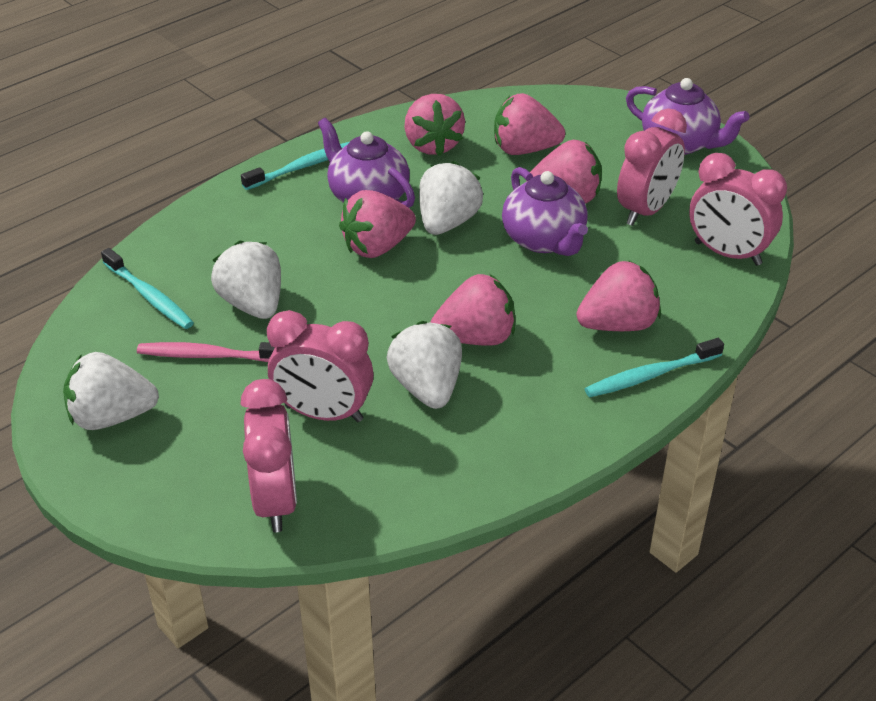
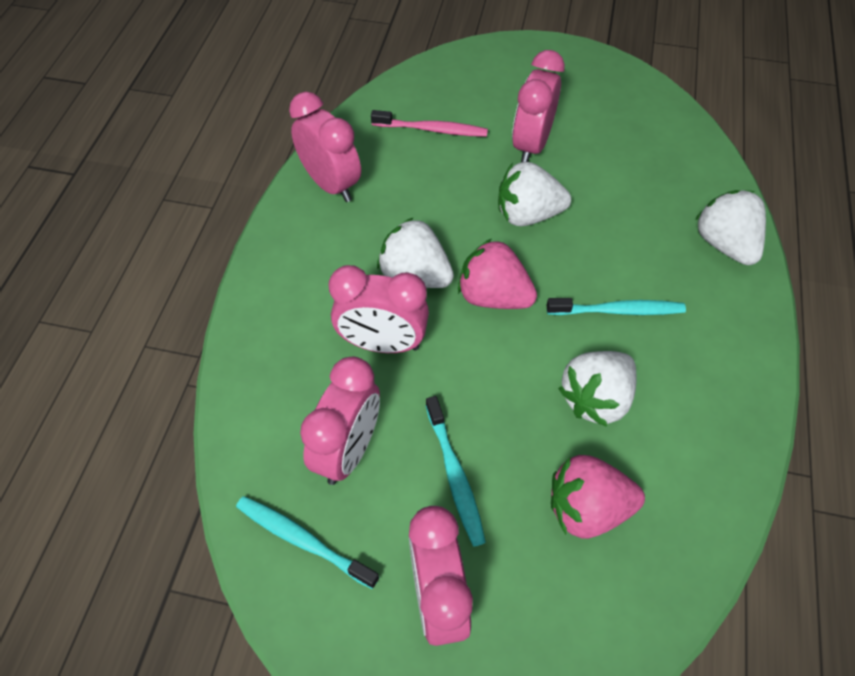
pink clock: 4 -> 5
pink strawberry: 6 -> 2
purple teapot: 3 -> 0

